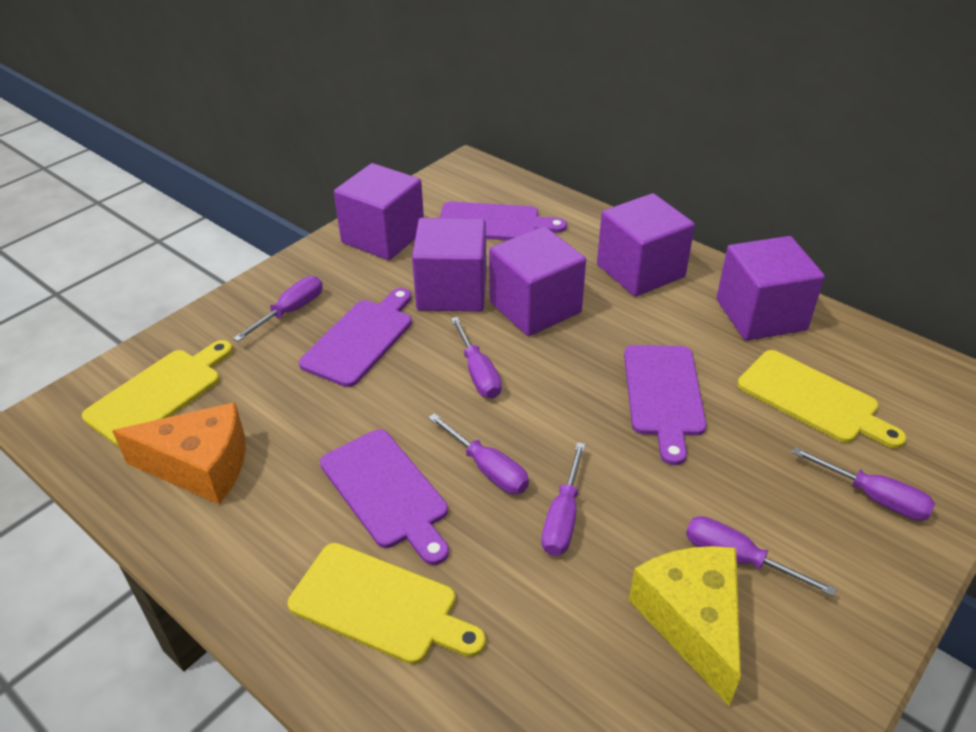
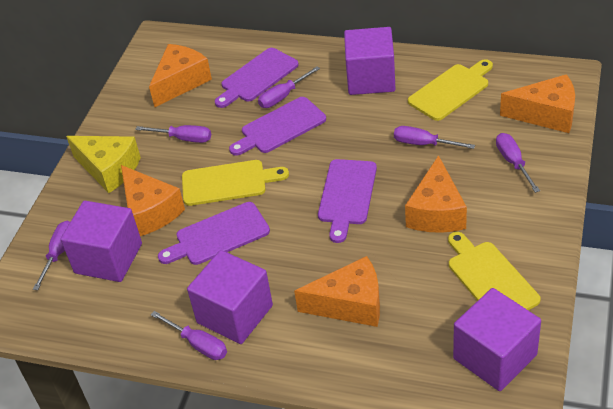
orange cheese: 1 -> 5
purple cube: 5 -> 4

